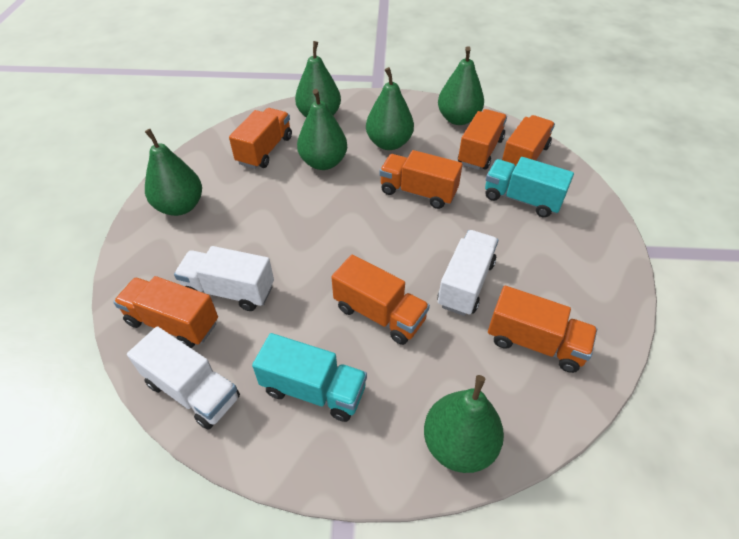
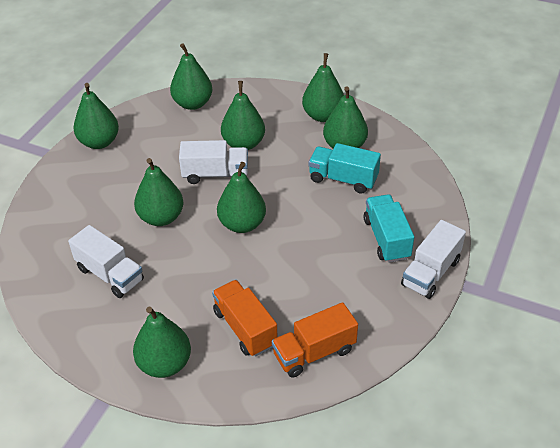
green pear: 6 -> 8
orange truck: 7 -> 2

